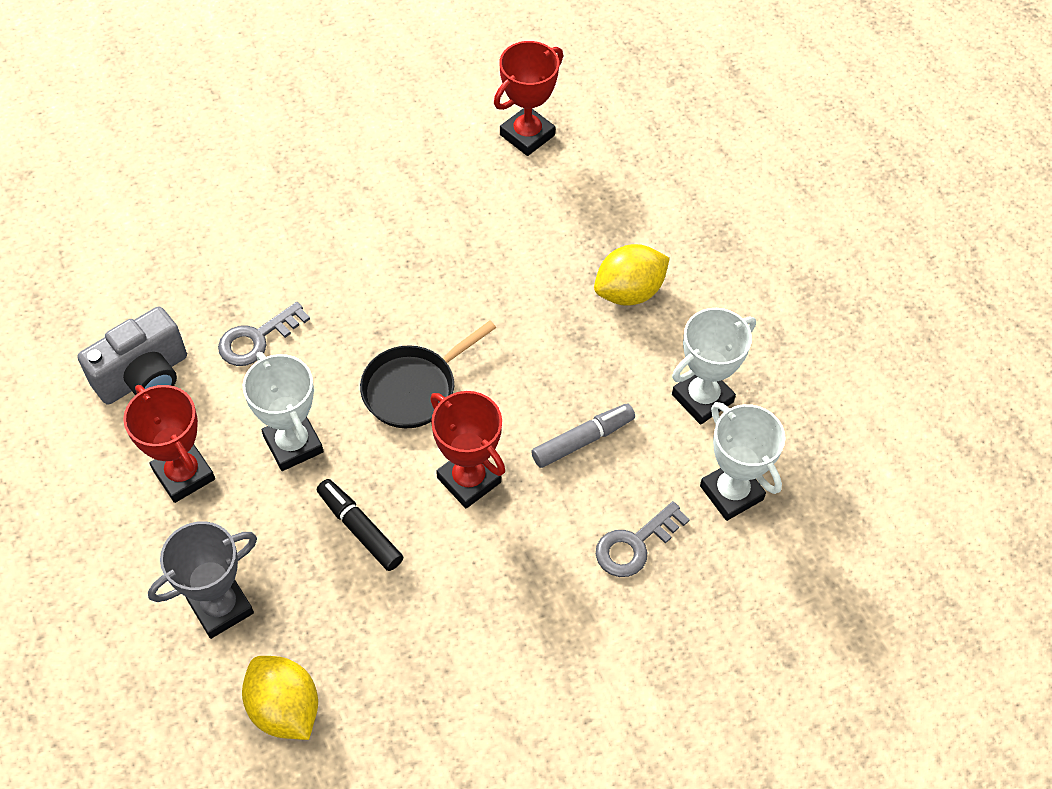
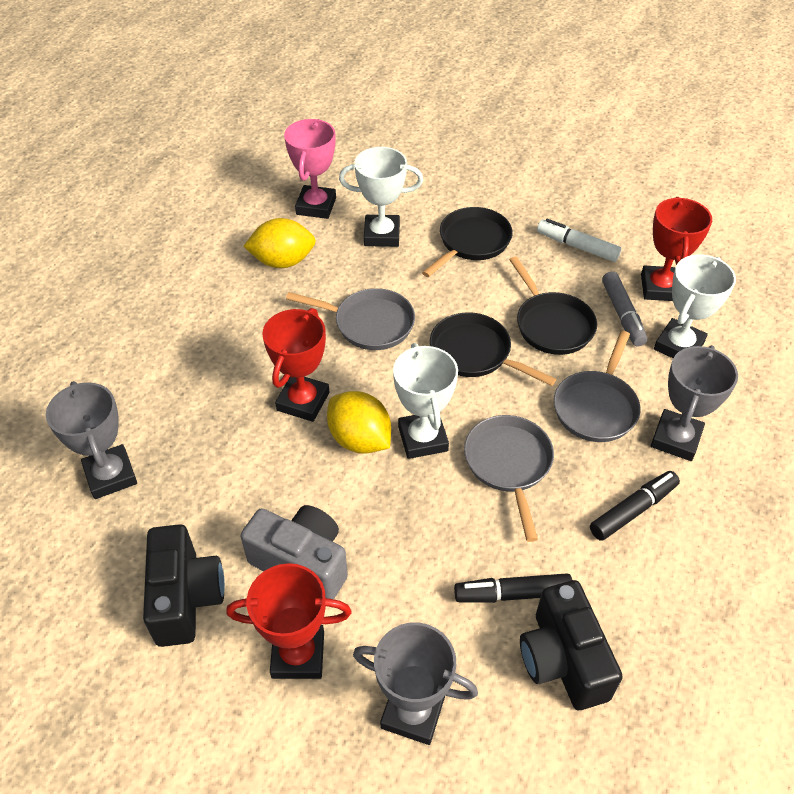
black camera: 0 -> 2
black marker: 1 -> 2
black pan: 1 -> 3
grey key: 2 -> 0
grey pan: 0 -> 3
grey trophy: 1 -> 3
pink trophy: 0 -> 1
white marker: 0 -> 1

